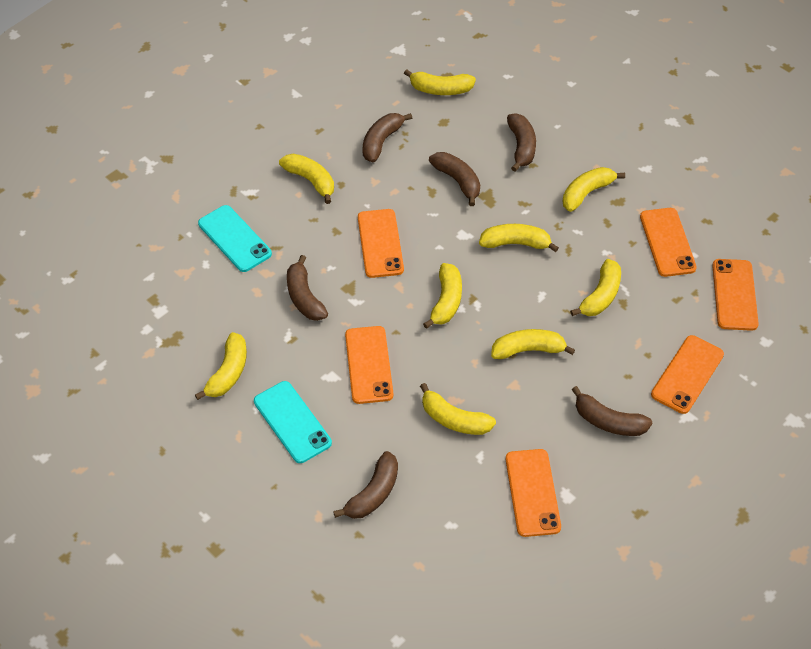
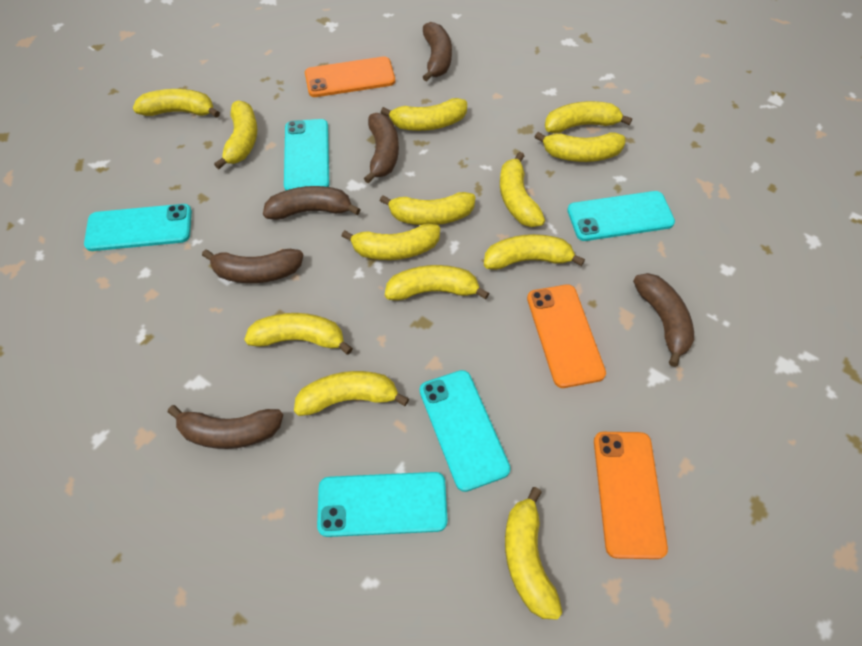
orange phone: 6 -> 3
turquoise phone: 2 -> 5
yellow banana: 9 -> 13

